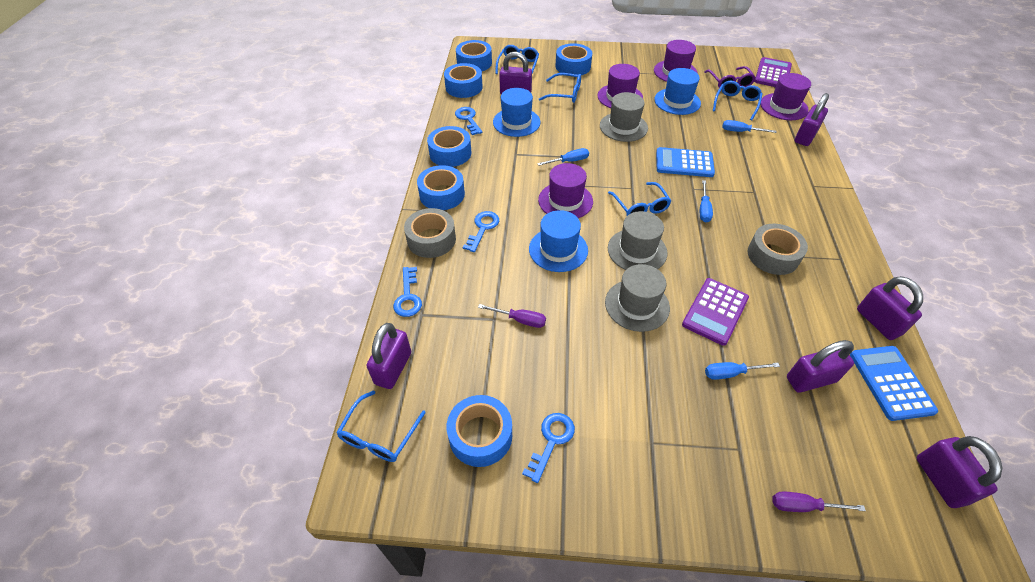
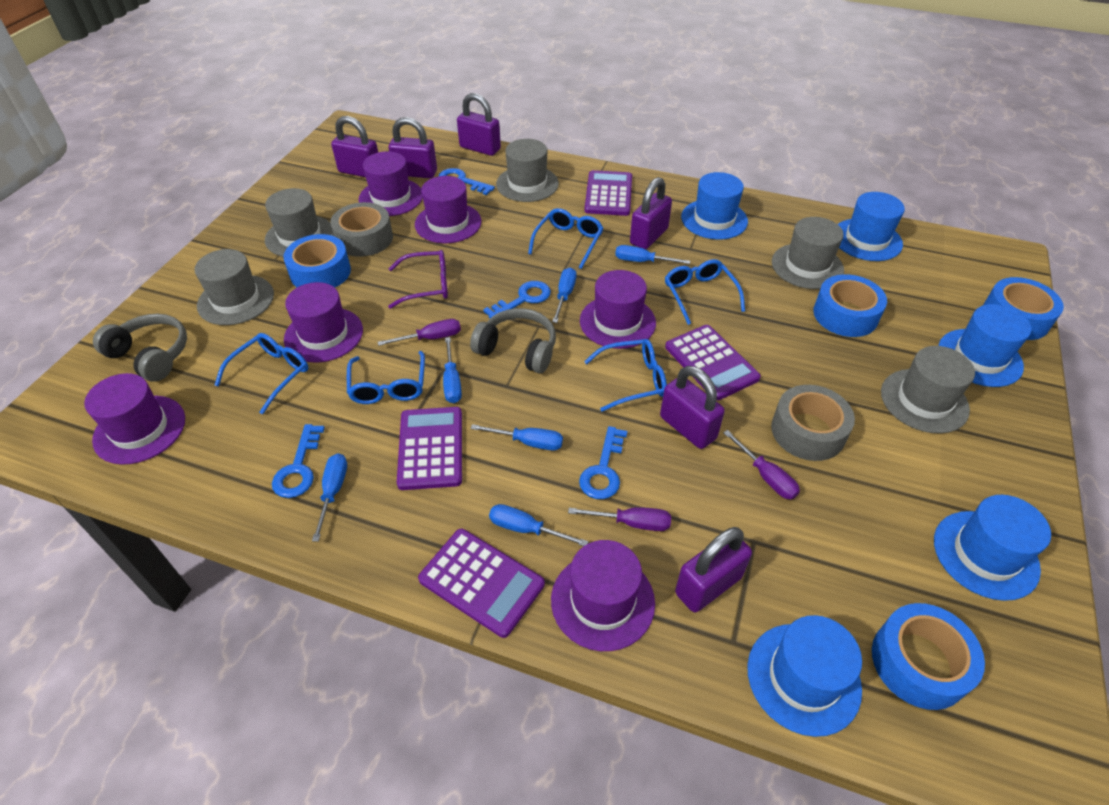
blue calculator: 2 -> 0
blue hat: 3 -> 5
blue screwdriver: 4 -> 6
blue tape: 6 -> 4
grey hat: 3 -> 5
grey headphones: 0 -> 2
purple calculator: 2 -> 4
purple hat: 4 -> 6
purple screwdriver: 2 -> 3

